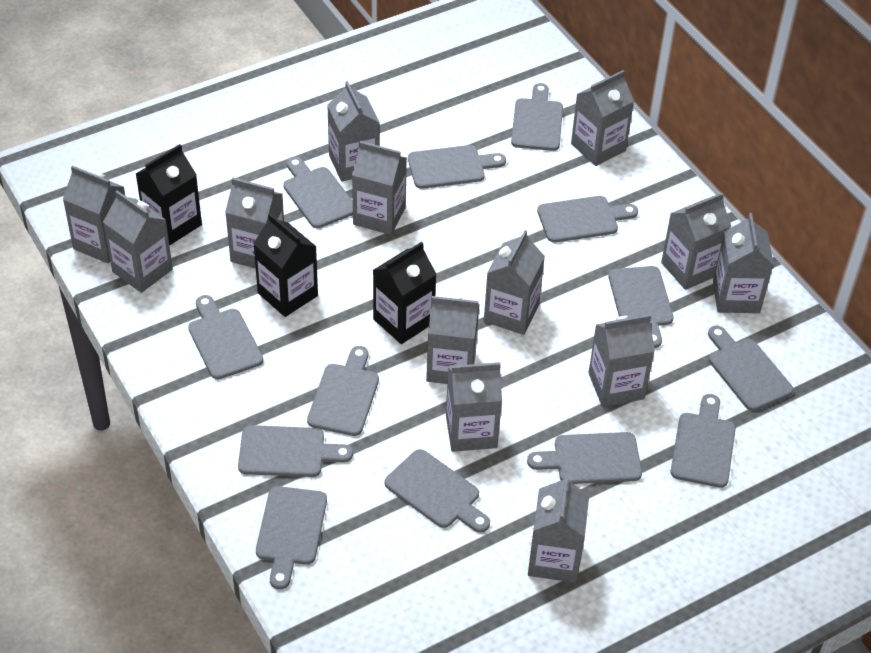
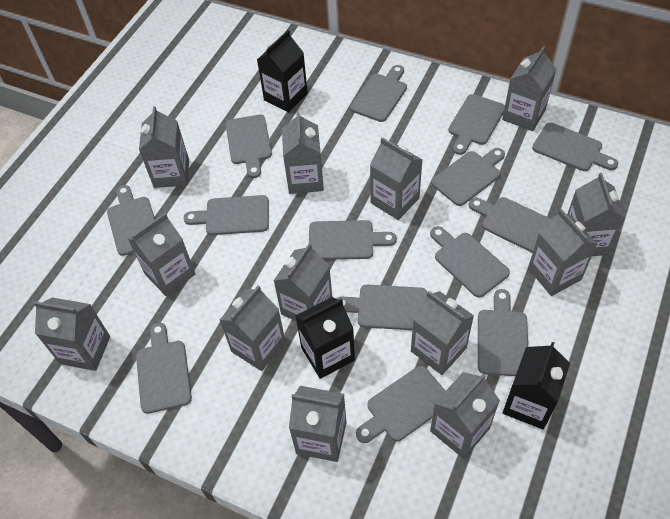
grey cutting board: 13 -> 14

